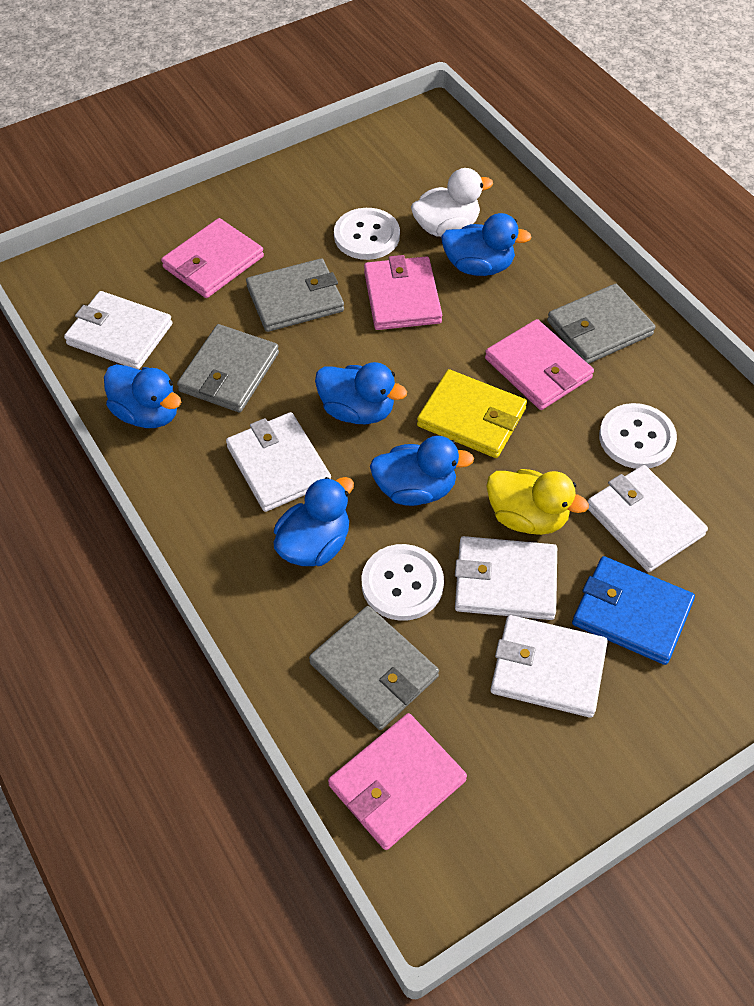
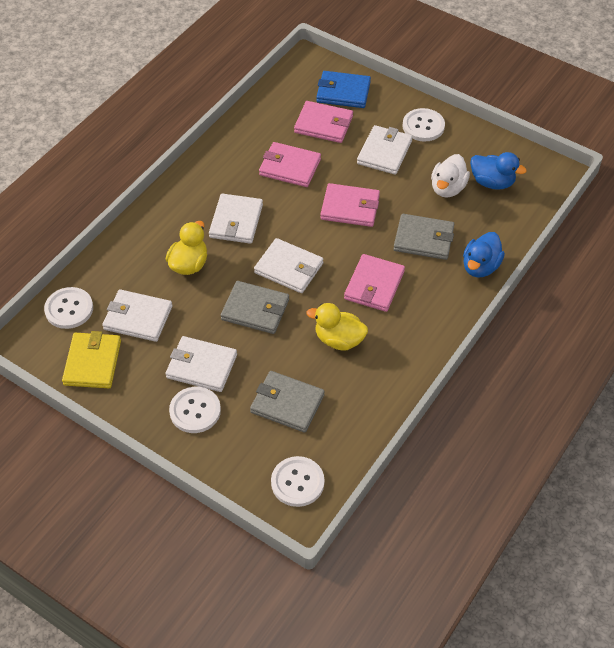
blue duck: 5 -> 2
grey wallet: 4 -> 3
white button: 3 -> 4
yellow duck: 1 -> 2

